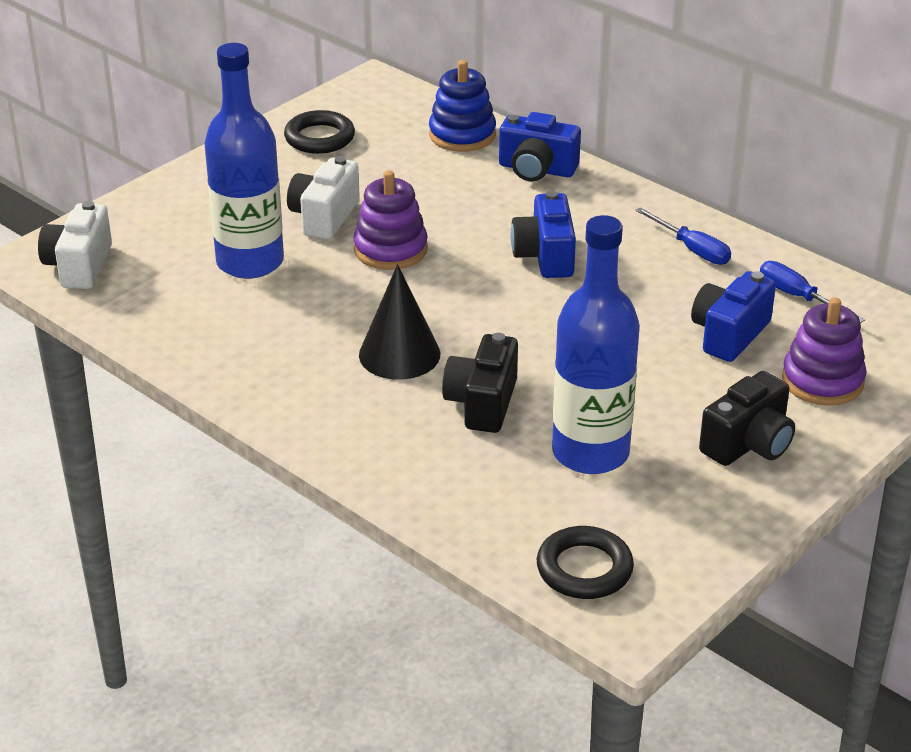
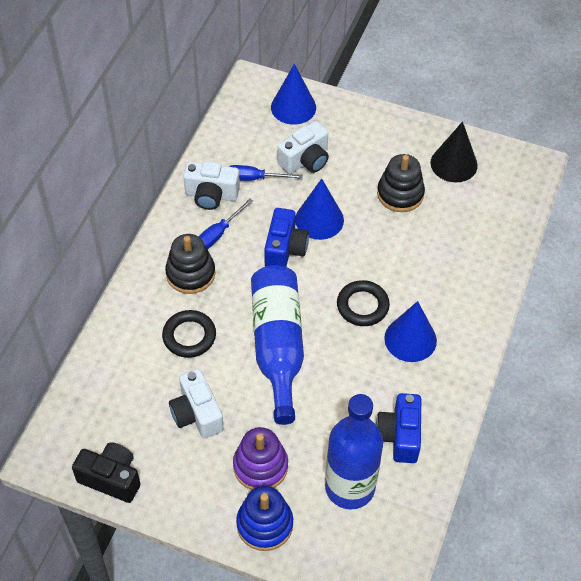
black camera: 2 -> 1
black stacking toy: 0 -> 2
blue camera: 3 -> 2
blue cone: 0 -> 3
purple stacking toy: 2 -> 1
white camera: 2 -> 3

